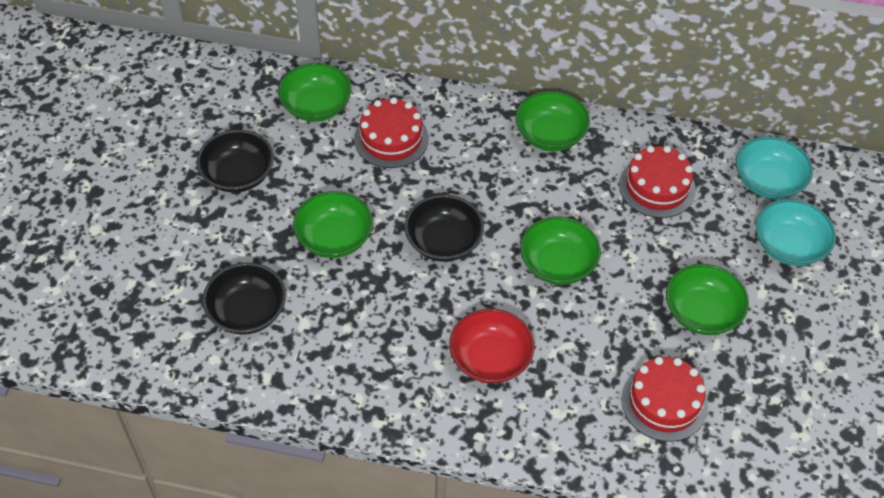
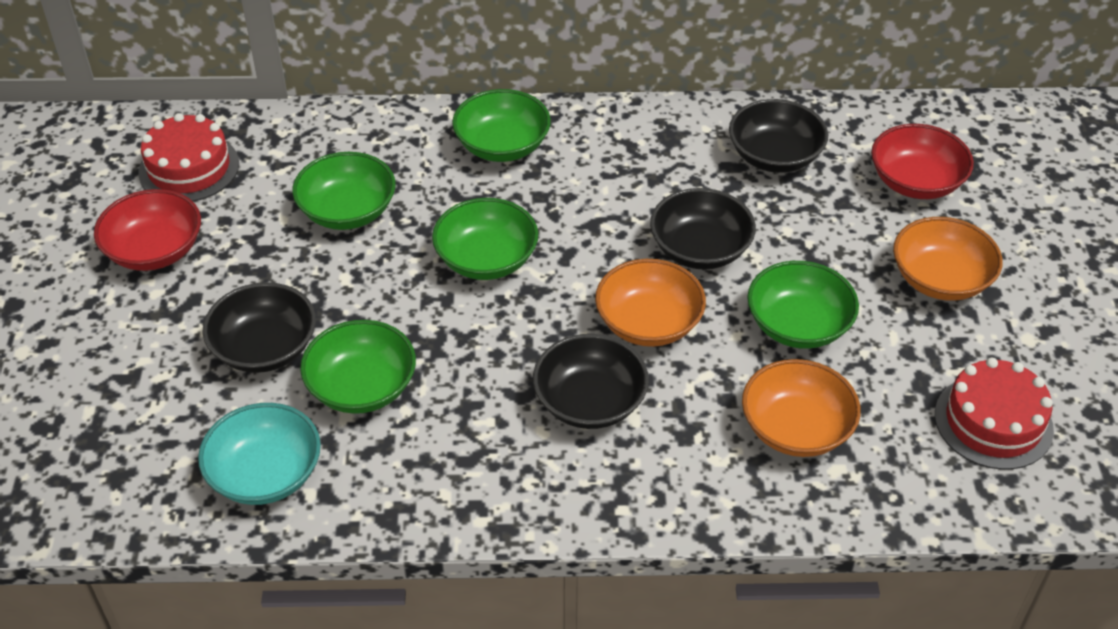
black bowl: 3 -> 4
orange bowl: 0 -> 3
red bowl: 1 -> 2
red cake: 3 -> 2
turquoise bowl: 2 -> 1

